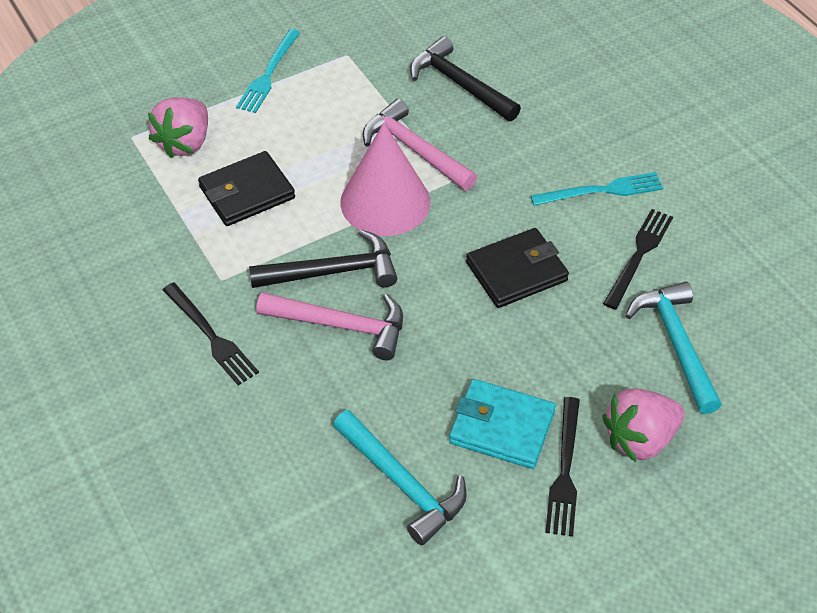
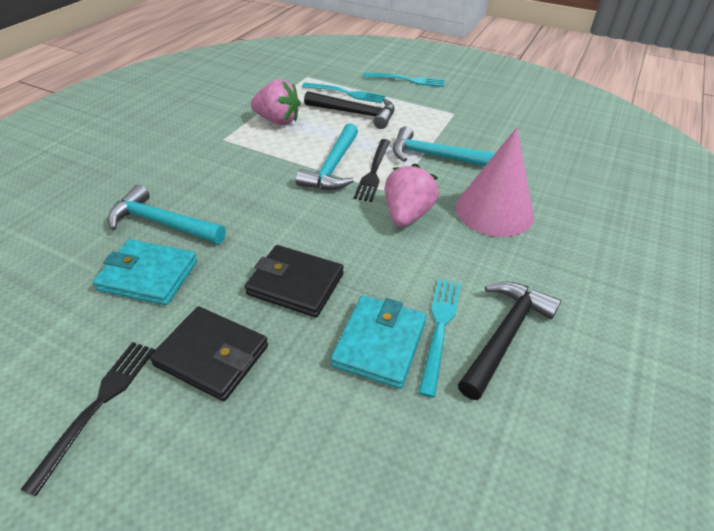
black fork: 3 -> 2
pink hammer: 2 -> 0
turquoise fork: 2 -> 3
turquoise hammer: 2 -> 3
turquoise wallet: 1 -> 2

